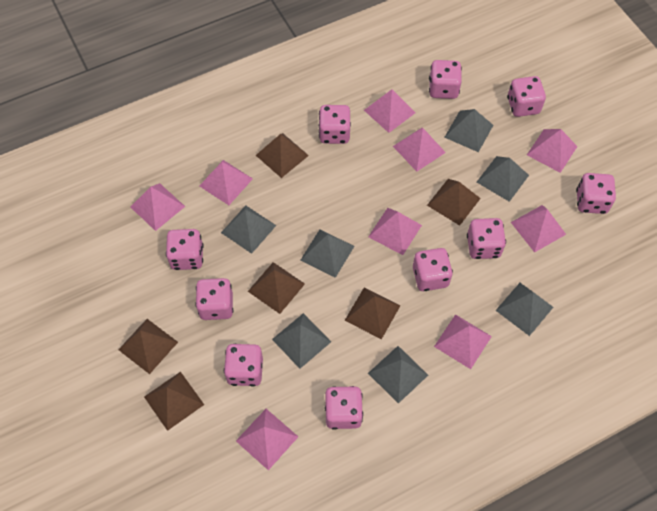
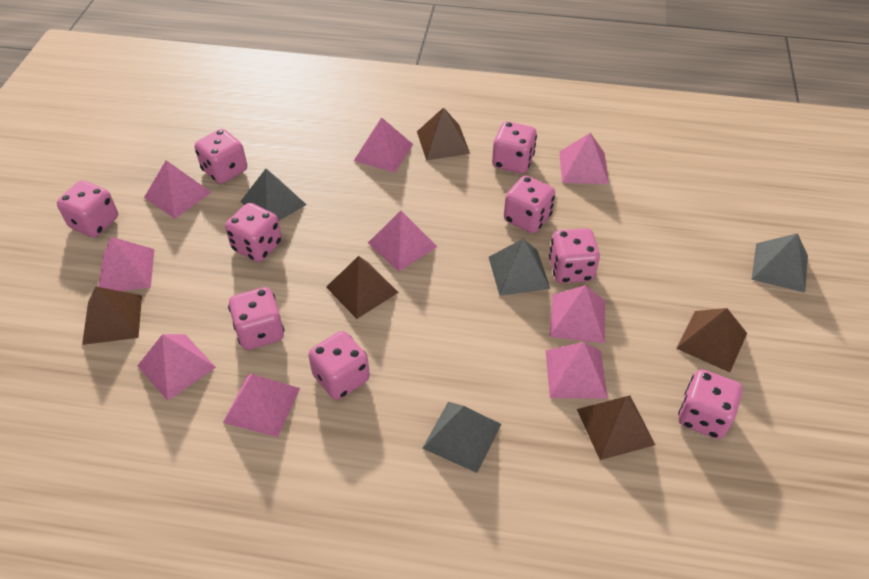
brown pyramid: 6 -> 5
grey pyramid: 7 -> 4
pink dice: 10 -> 9

